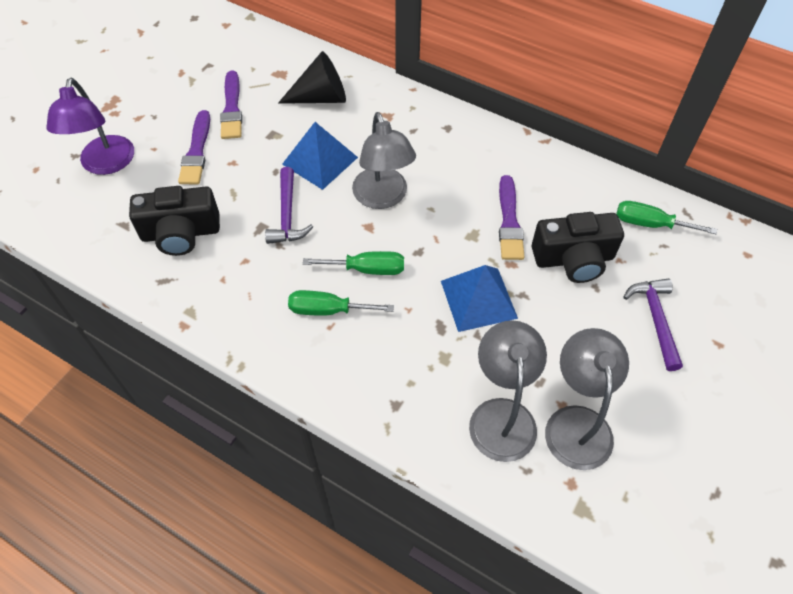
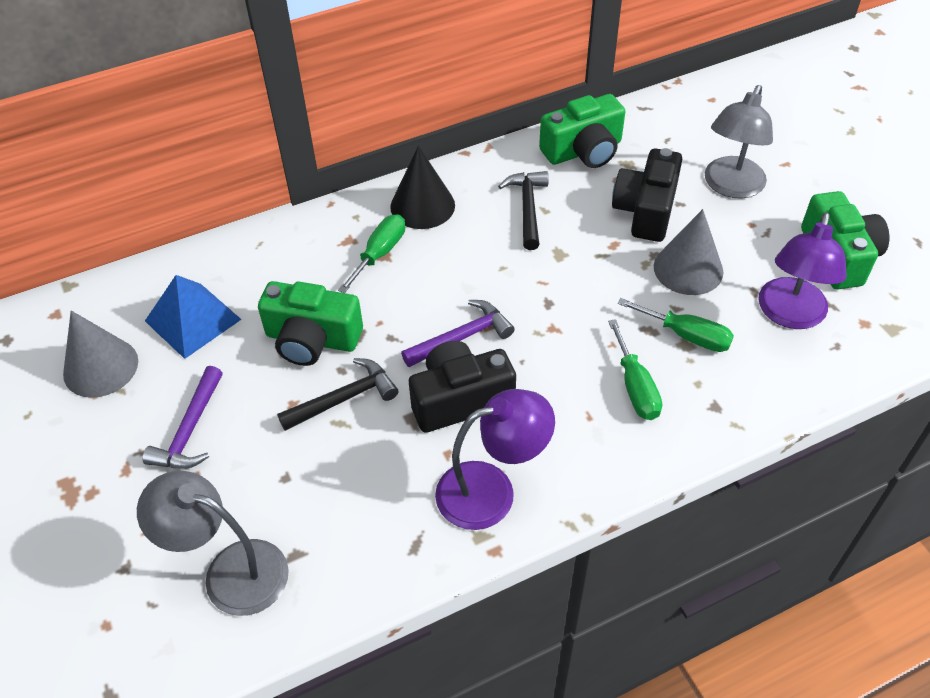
black hammer: 0 -> 2
blue pyramid: 2 -> 1
green camera: 0 -> 3
grey cone: 0 -> 2
grey lamp: 3 -> 2
purple brush: 3 -> 0
purple lamp: 1 -> 2

